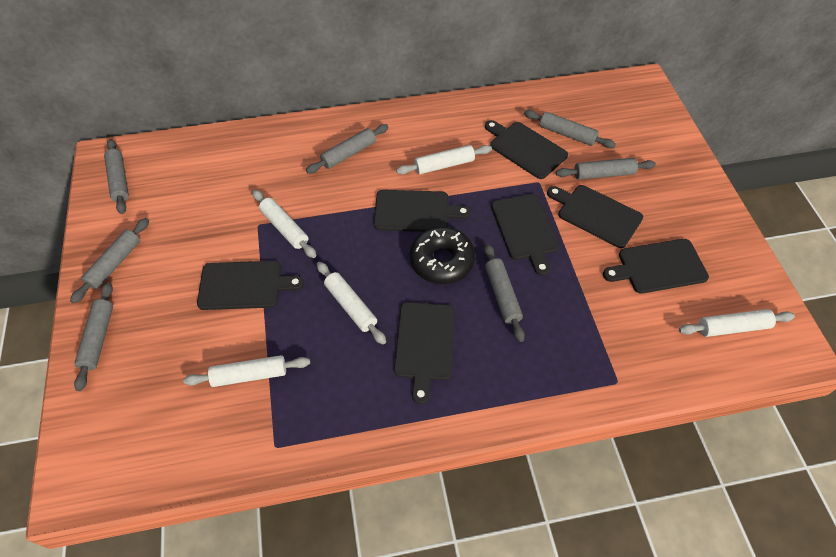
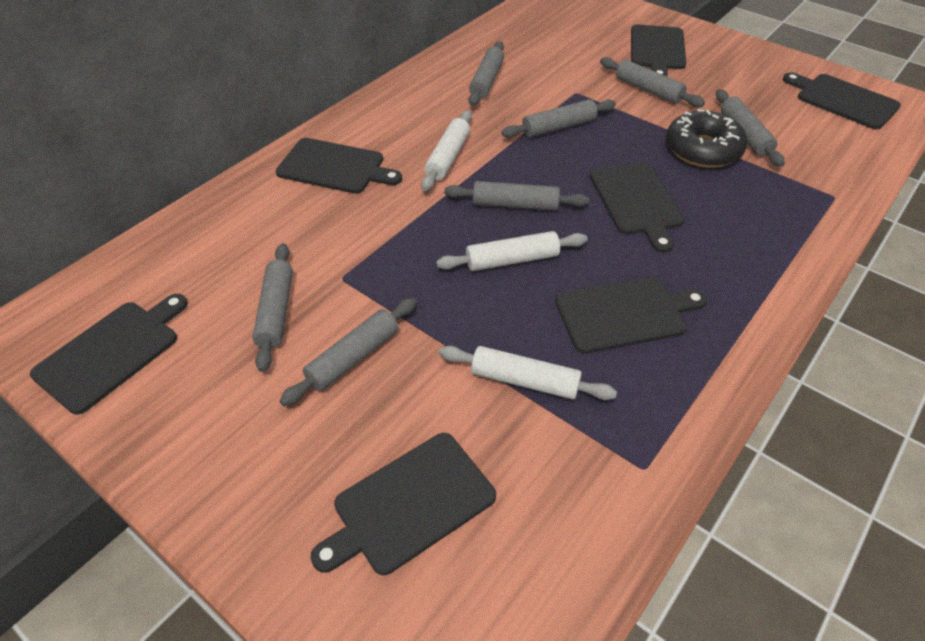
white rolling pin: 5 -> 3

